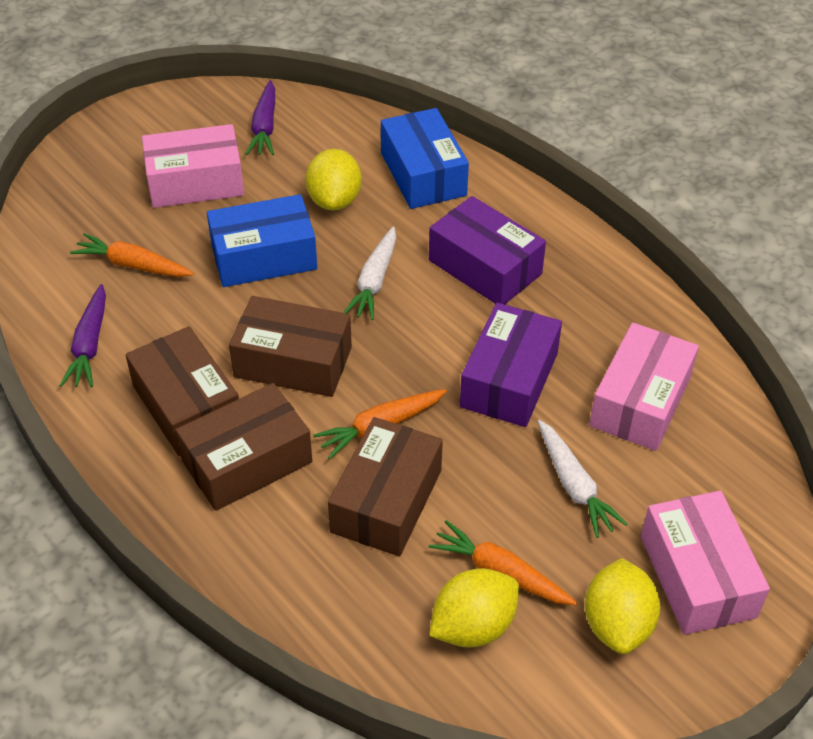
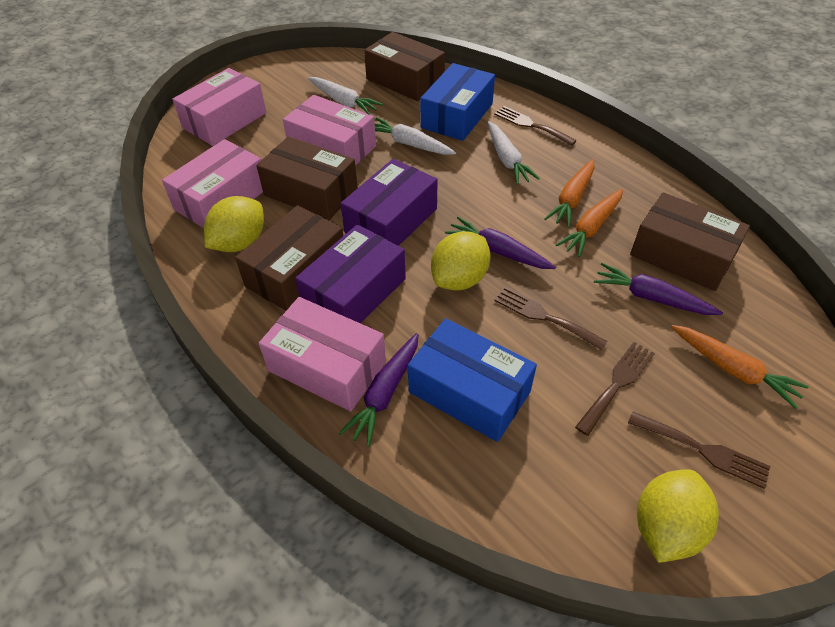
brown fork: 0 -> 4
pink box: 3 -> 4
purple carrot: 2 -> 3
white carrot: 2 -> 3

